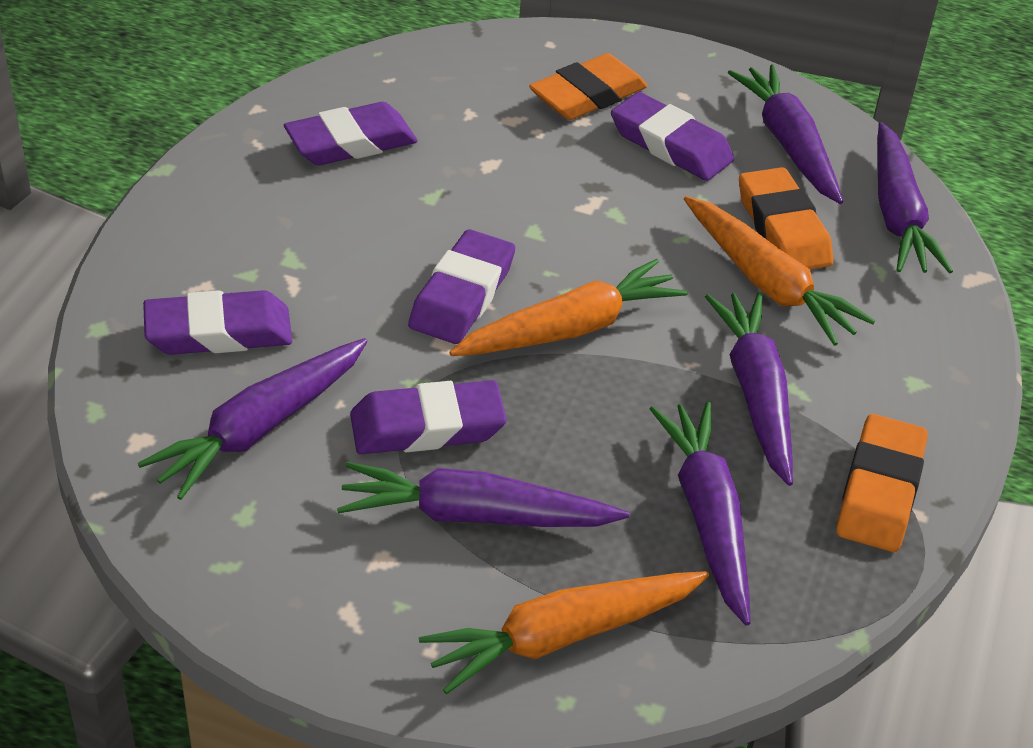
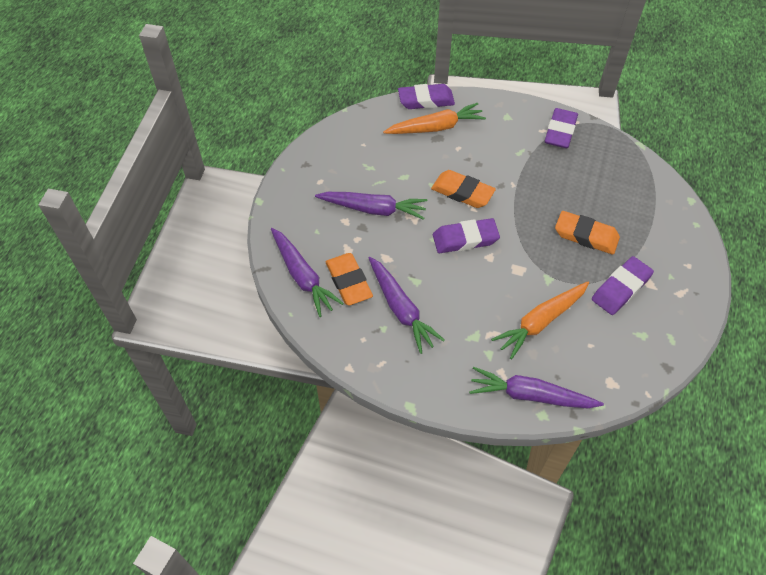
orange carrot: 3 -> 2
purple carrot: 6 -> 4
purple eraser: 5 -> 4

